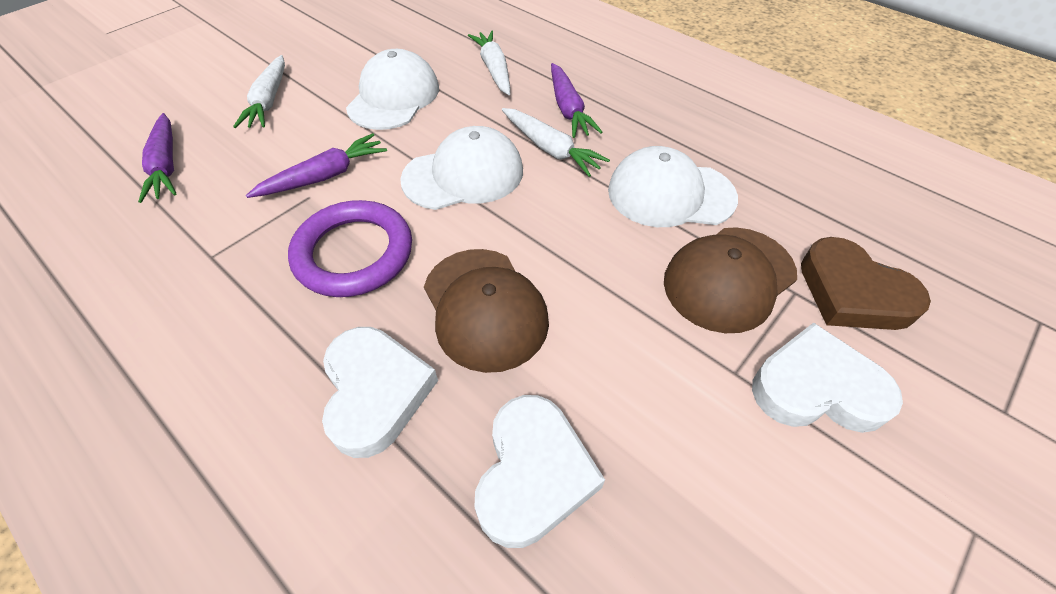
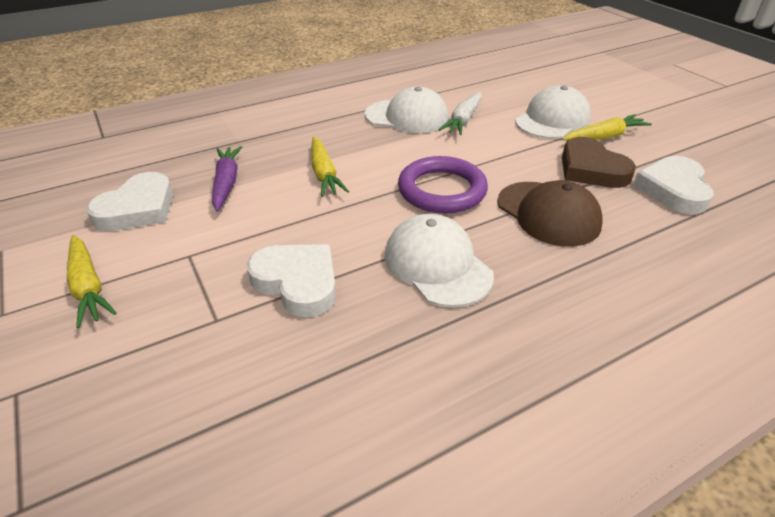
brown cap: 2 -> 1
purple carrot: 3 -> 1
white carrot: 3 -> 1
yellow carrot: 0 -> 3

